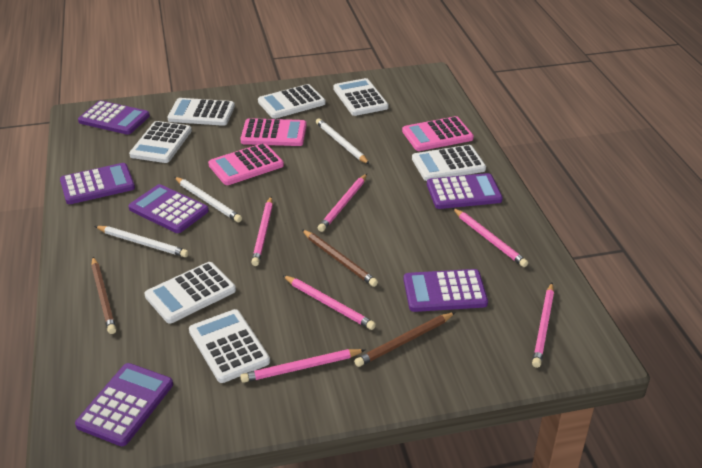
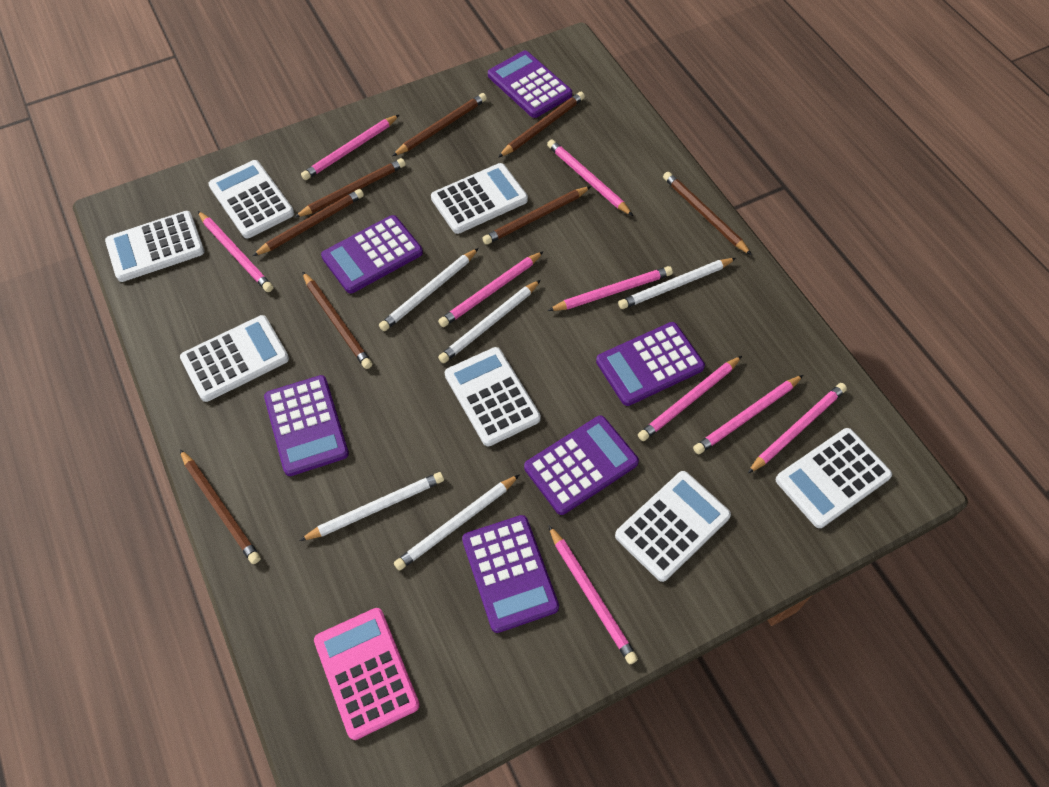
brown pencil: 3 -> 8
pink calculator: 3 -> 1
pink pencil: 6 -> 9
white pencil: 3 -> 5

